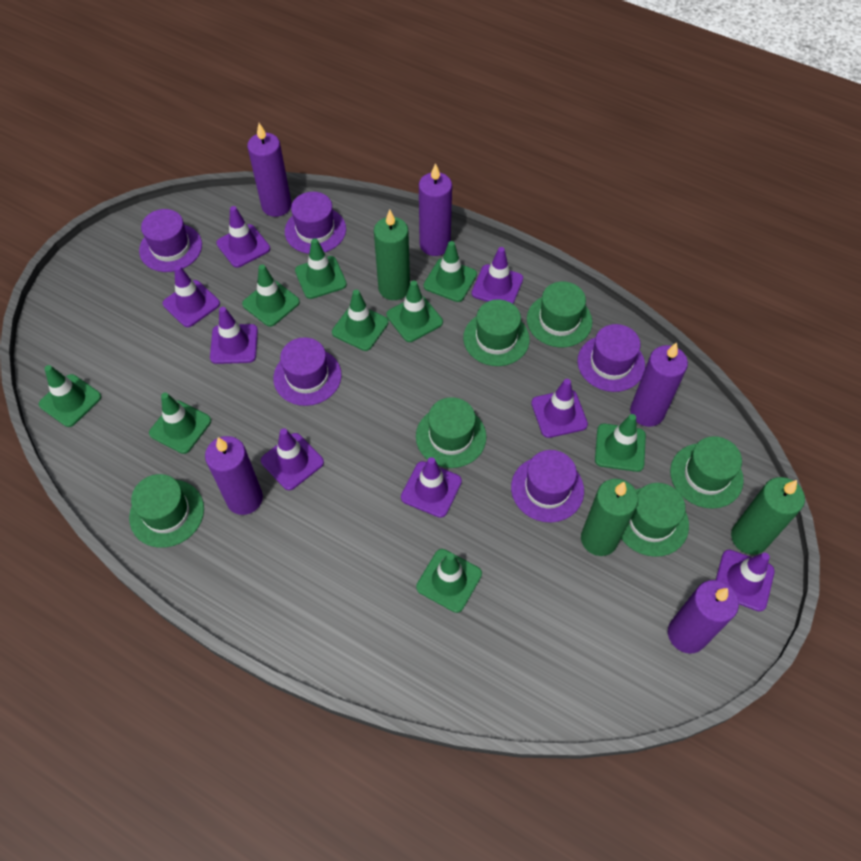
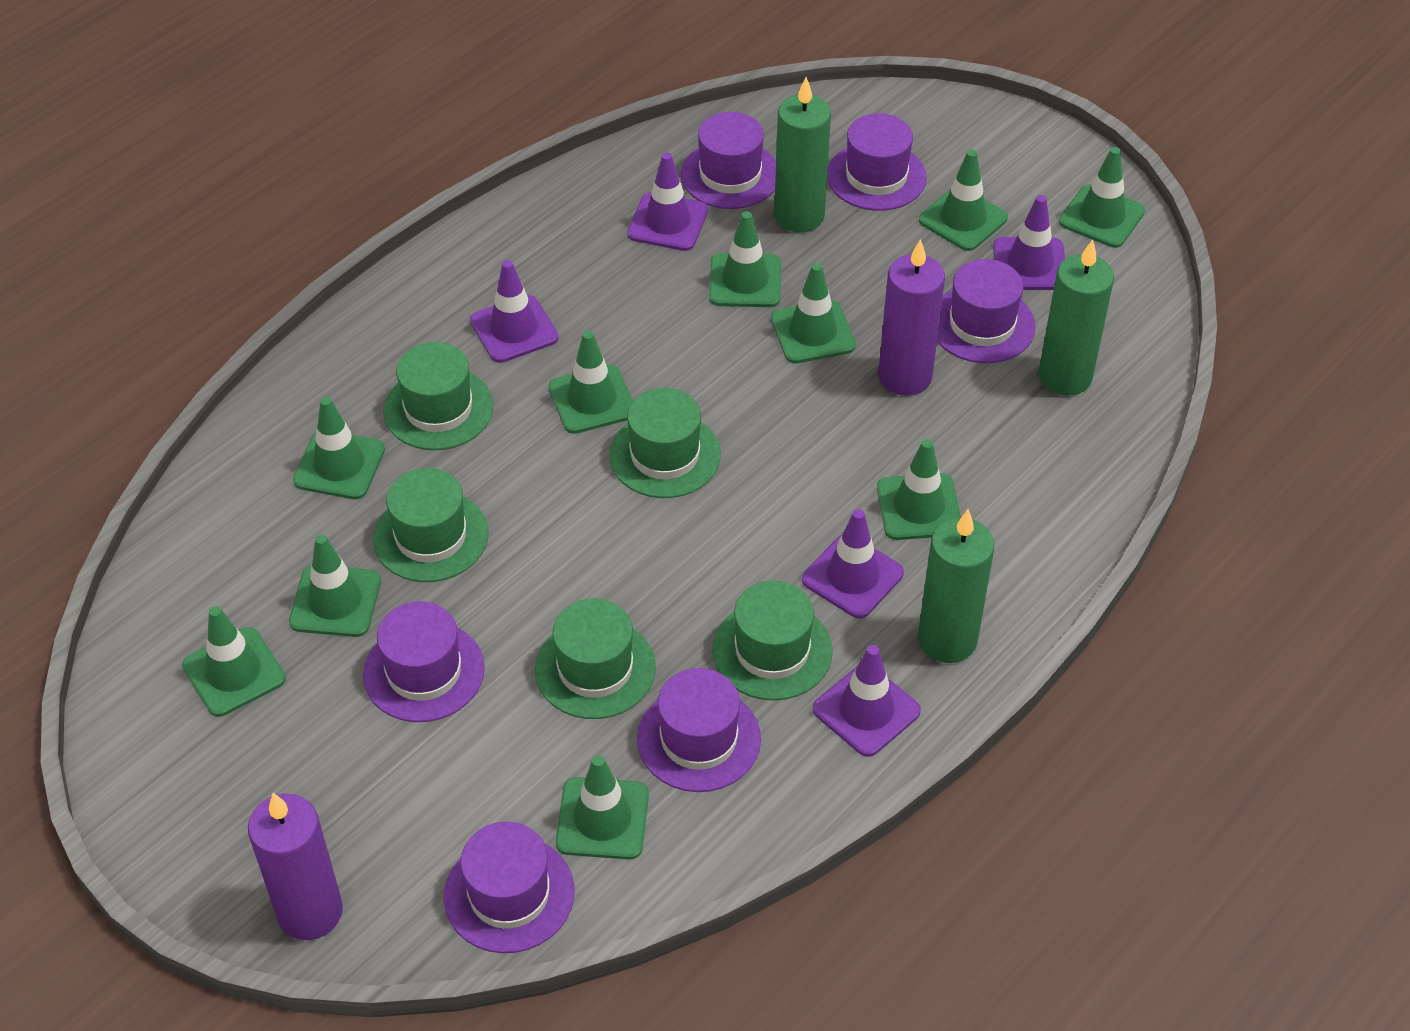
green hat: 6 -> 5
green traffic cone: 9 -> 10
purple candle: 5 -> 2
purple hat: 5 -> 6
purple traffic cone: 8 -> 5

